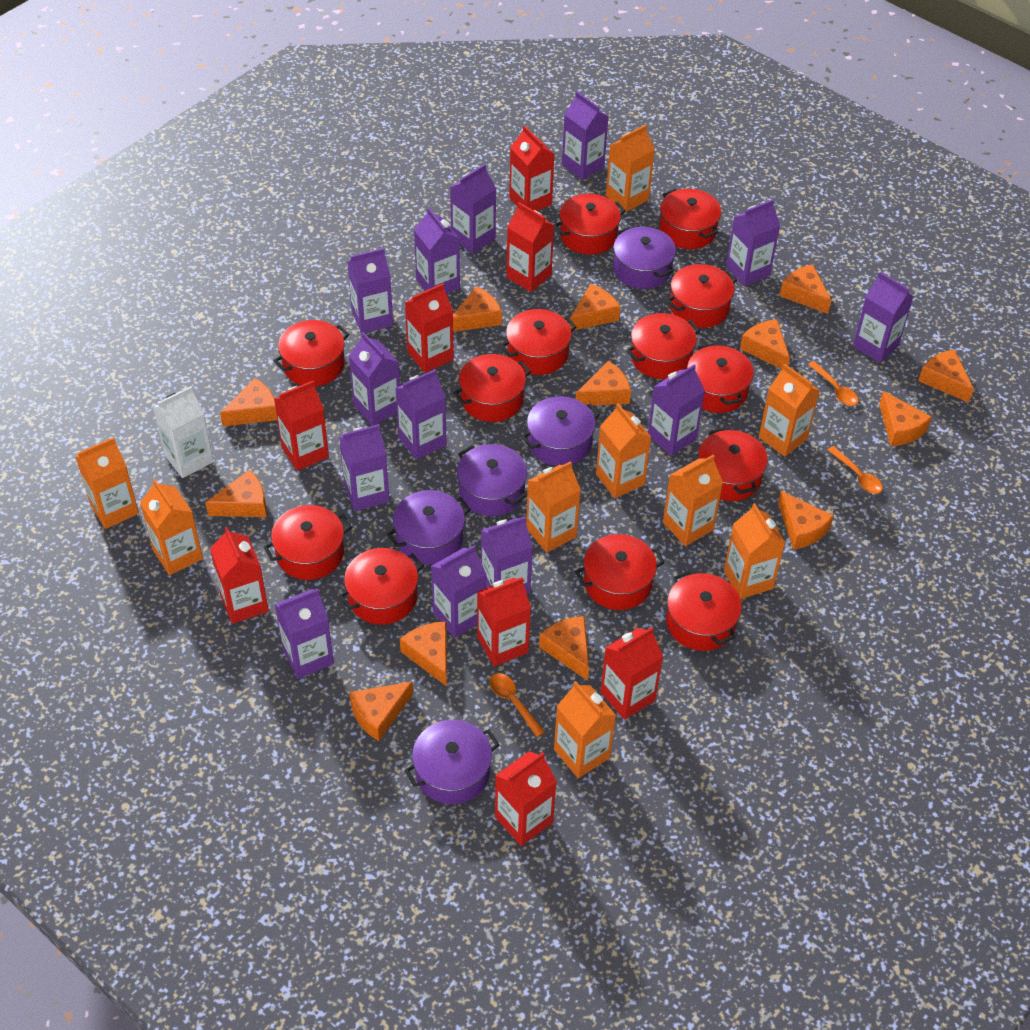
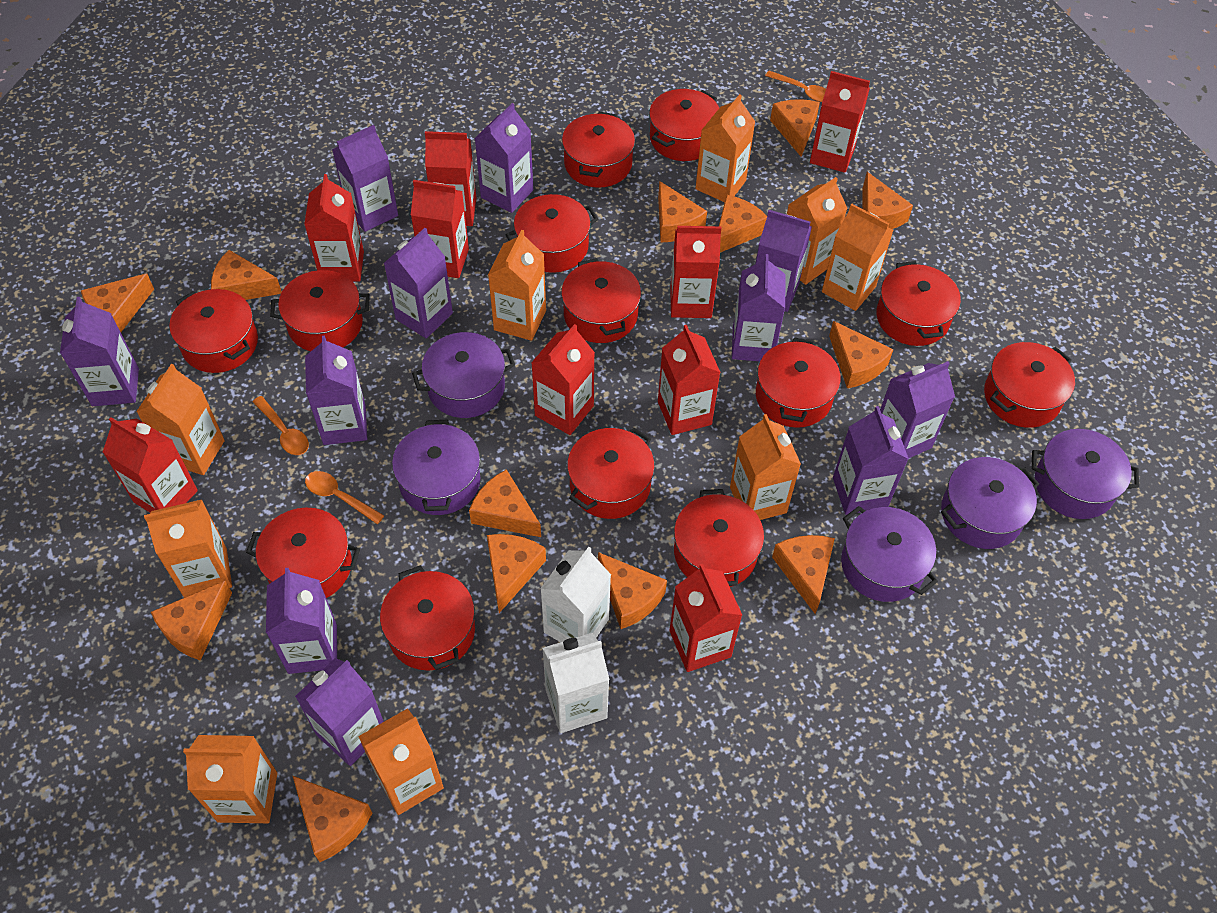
purple carton: 13 -> 11
red carton: 8 -> 9
white carton: 1 -> 2

